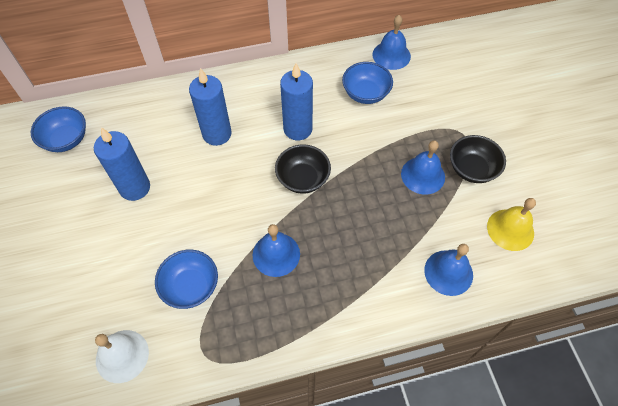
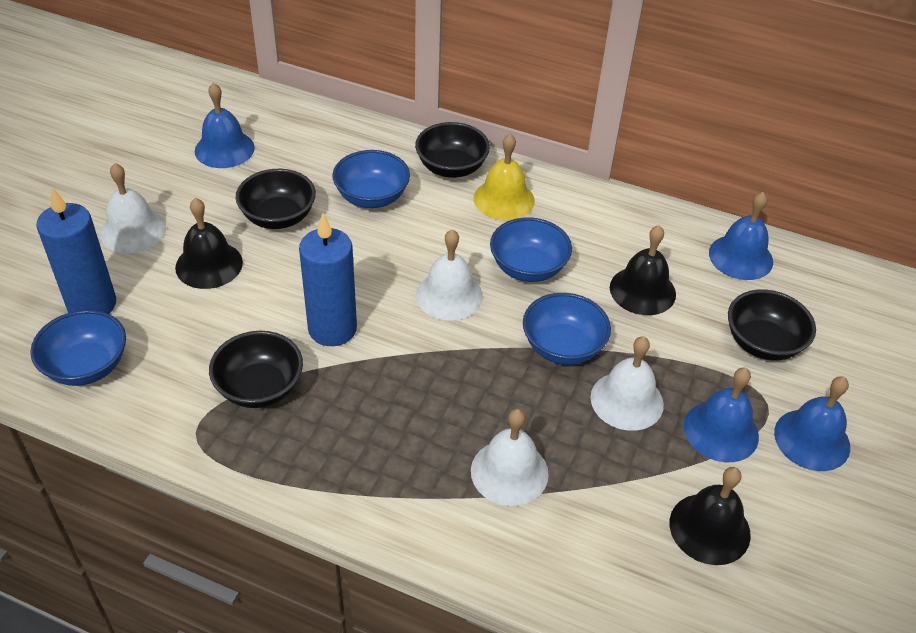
black bell: 0 -> 3
black bowl: 2 -> 4
blue bowl: 3 -> 4
blue candle: 3 -> 2
white bell: 1 -> 4

